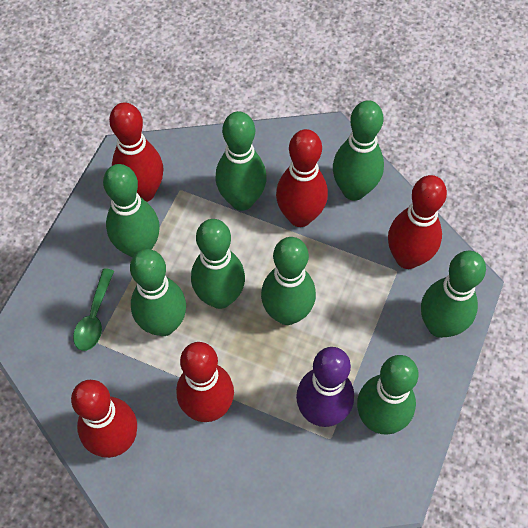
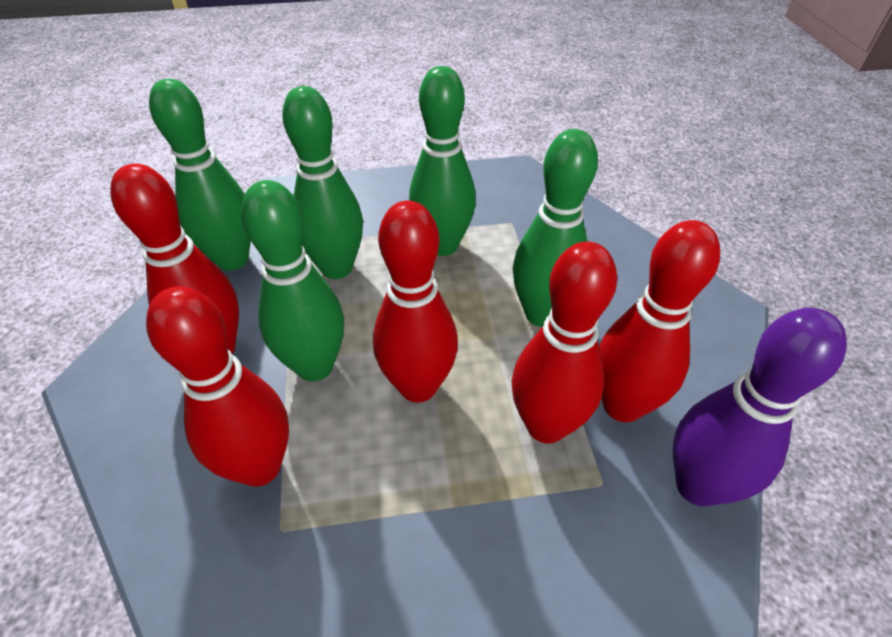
green bowling pin: 8 -> 5
green spoon: 1 -> 0

